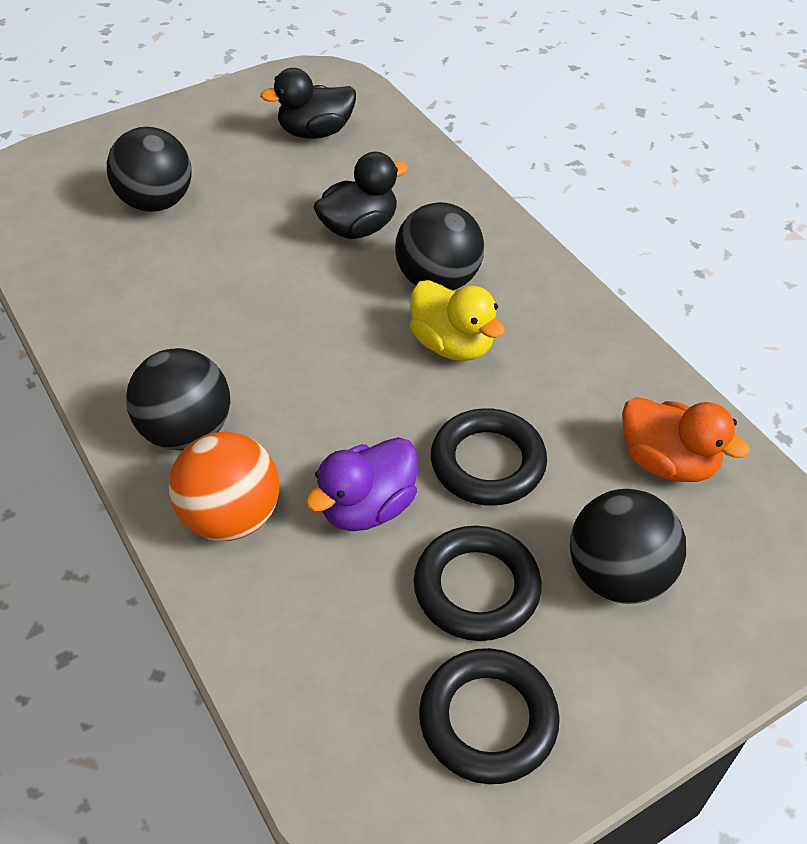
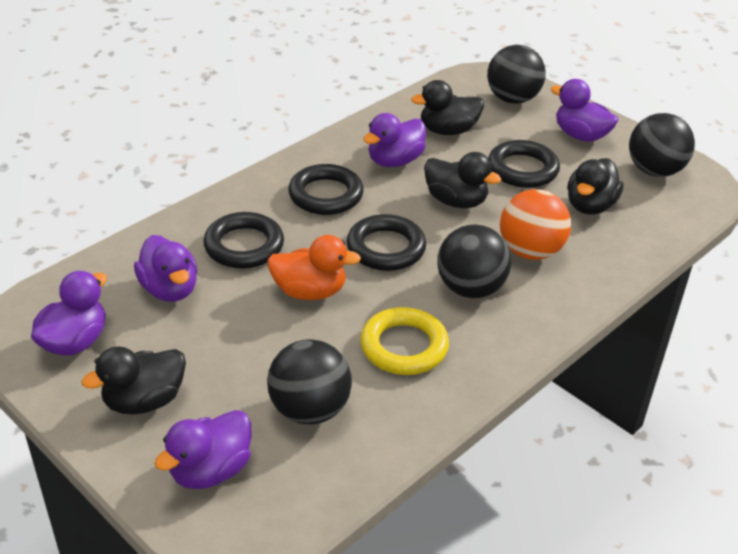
black duck: 2 -> 4
black ring: 3 -> 4
purple duck: 1 -> 5
yellow duck: 1 -> 0
yellow ring: 0 -> 1

